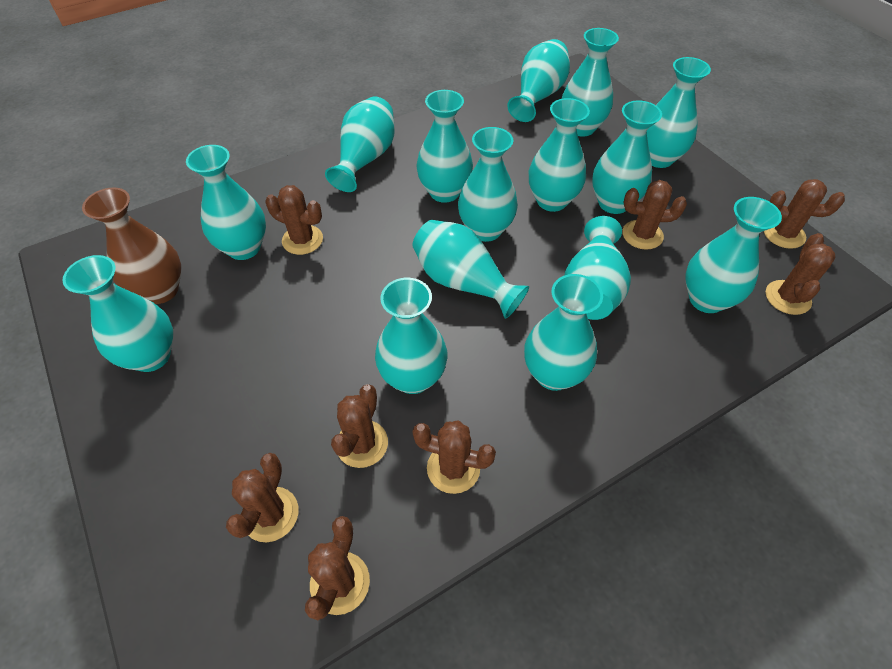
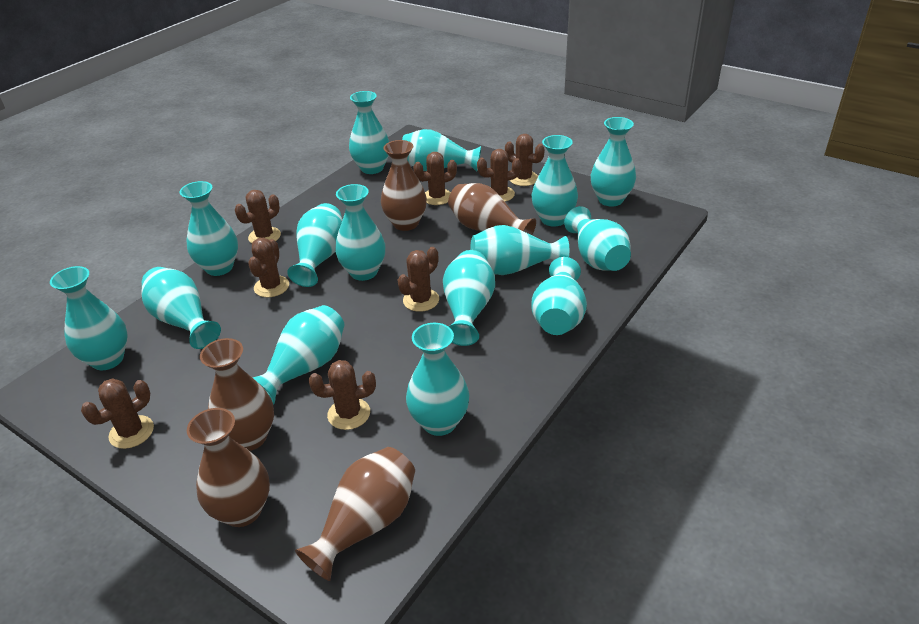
brown vase: 1 -> 5

